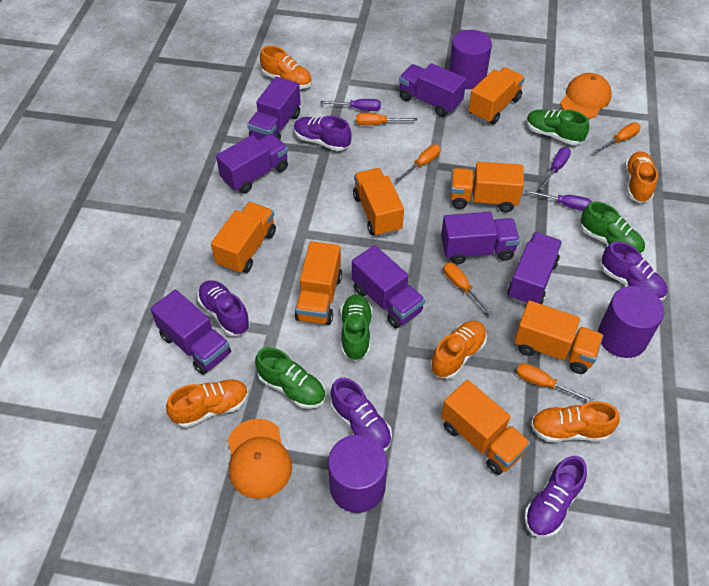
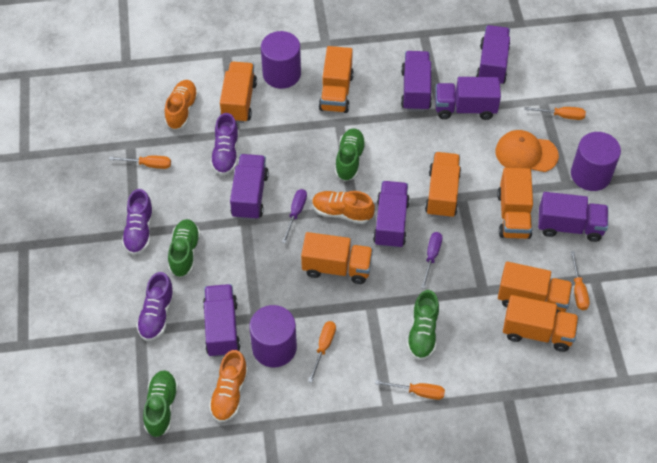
orange cap: 2 -> 1
orange shoe: 5 -> 3
purple screwdriver: 3 -> 2
purple shoe: 5 -> 3

